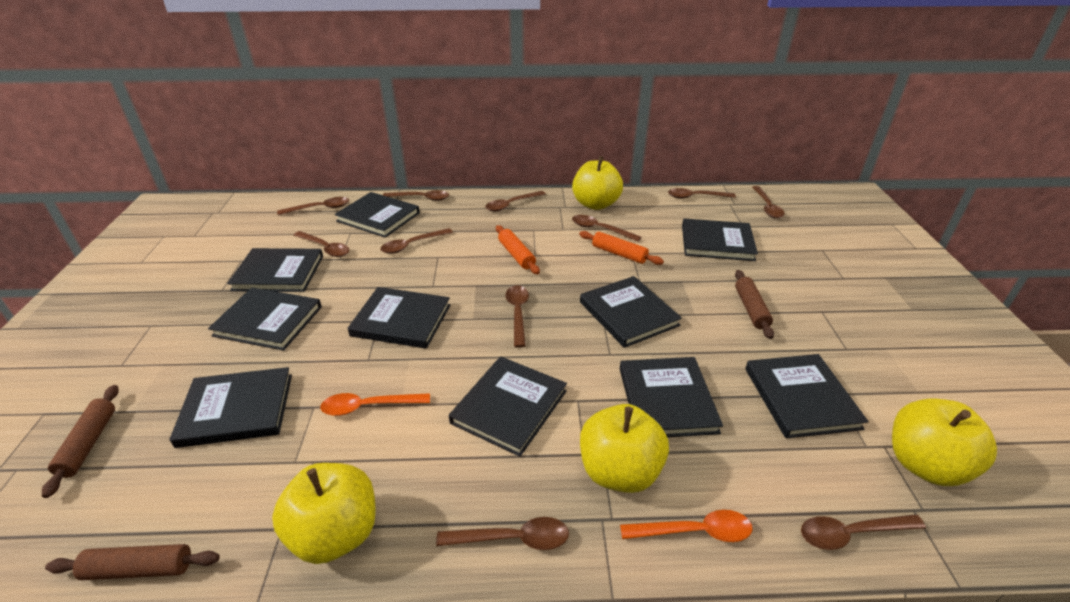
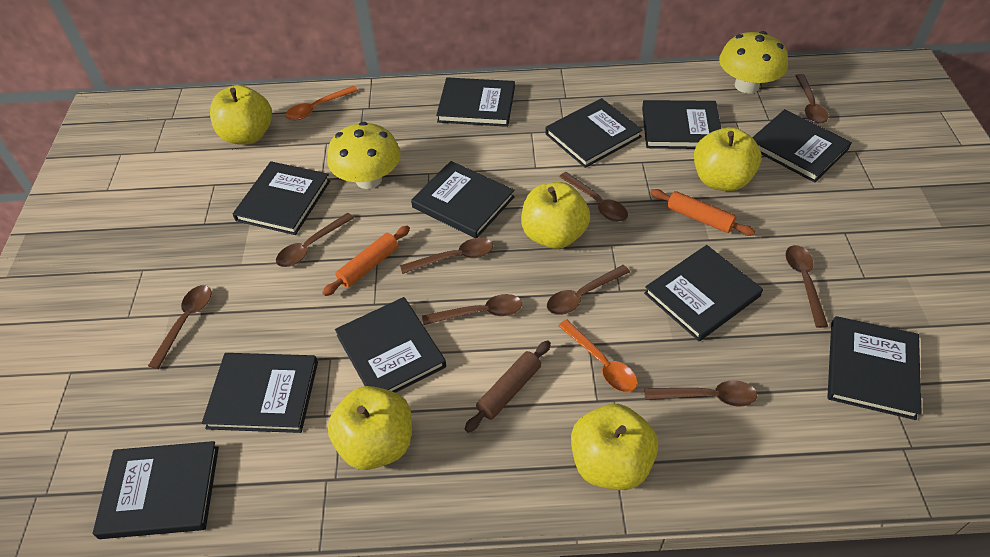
black book: 10 -> 11
brown rolling pin: 3 -> 1
brown spoon: 11 -> 9
yellow apple: 4 -> 5
yellow mushroom: 0 -> 2

